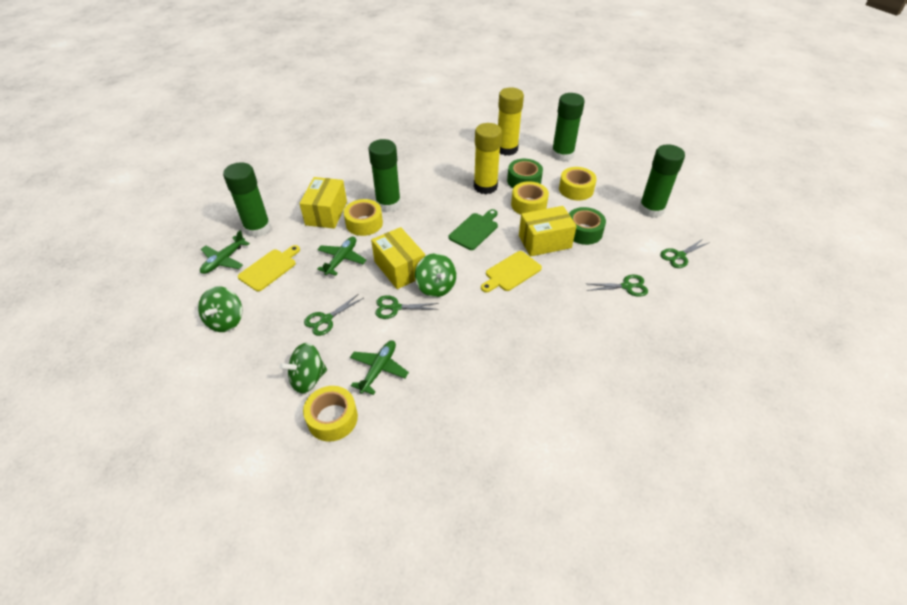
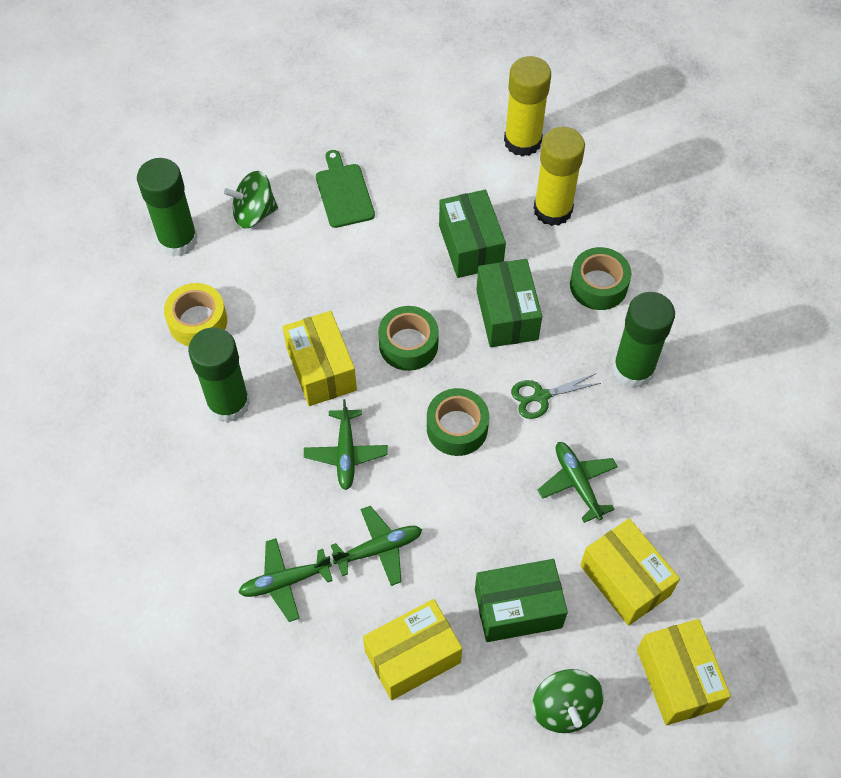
green box: 0 -> 3
green glue stick: 4 -> 3
green plane: 3 -> 4
green scissors: 4 -> 1
green spinning top: 3 -> 2
green tape: 2 -> 3
yellow box: 3 -> 4
yellow cutting board: 2 -> 0
yellow tape: 4 -> 1

